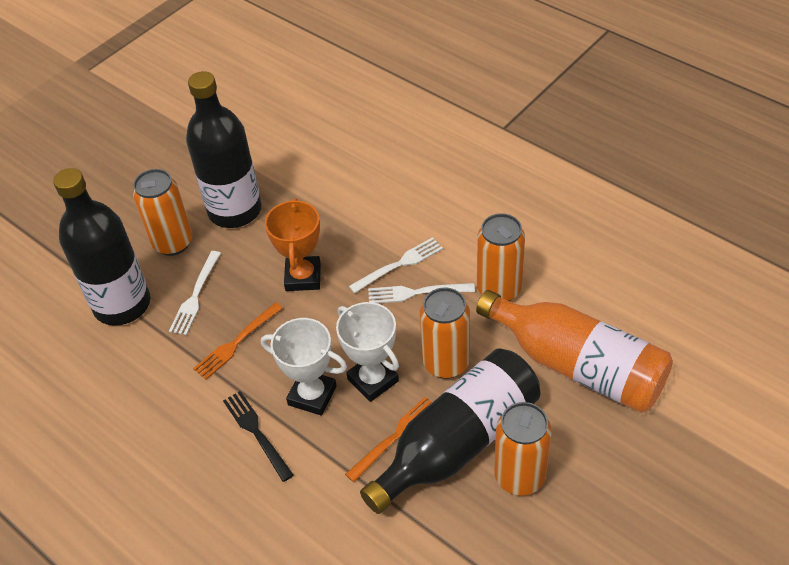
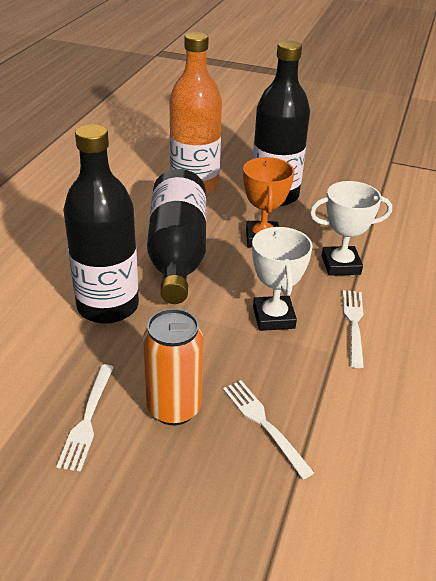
black fork: 1 -> 0
orange can: 4 -> 1
orange fork: 2 -> 0

